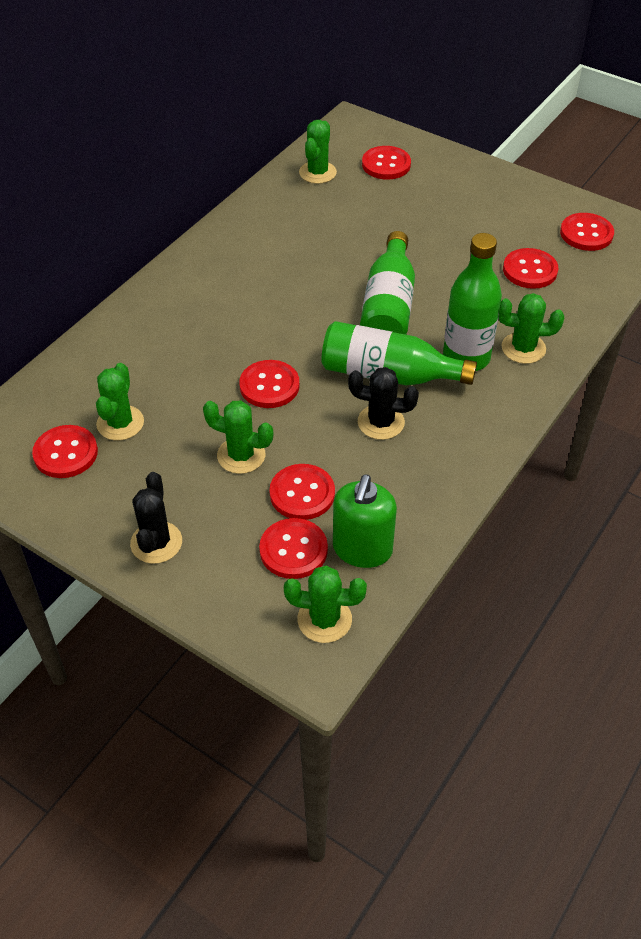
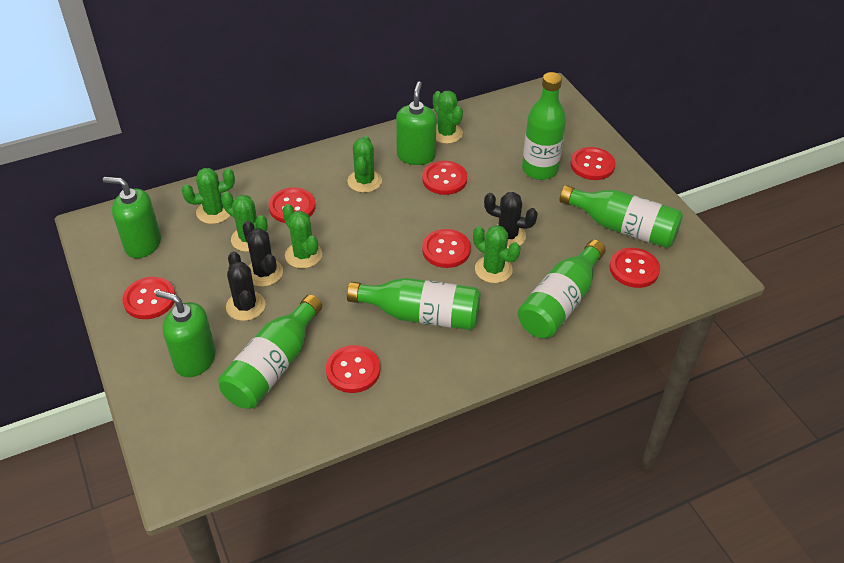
black cactus: 2 -> 3
green bottle: 3 -> 5
green cactus: 5 -> 6
green soap dispenser: 1 -> 3

